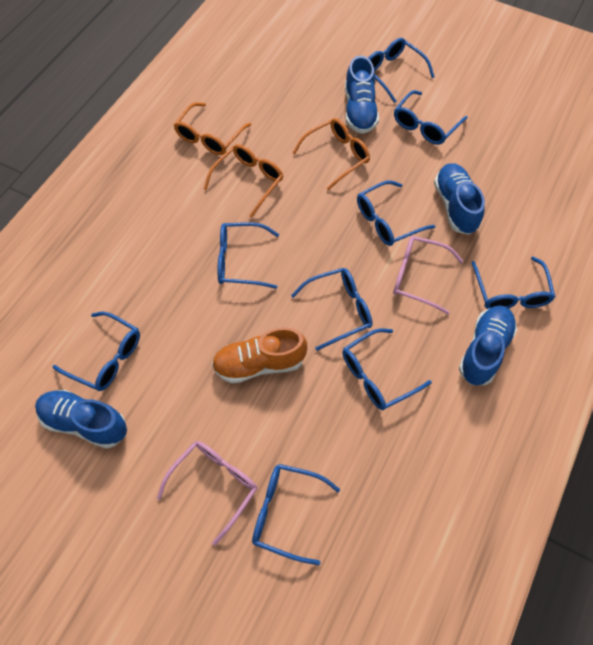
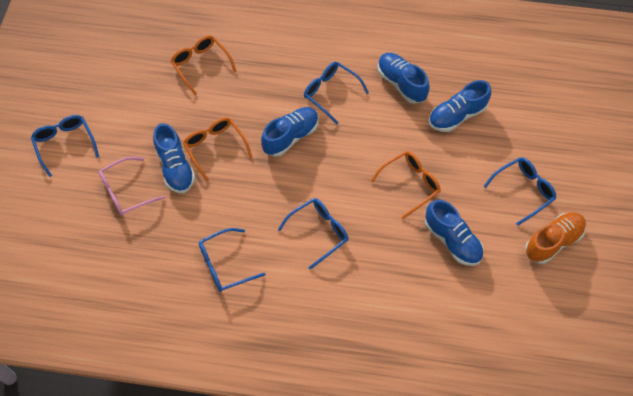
blue glasses: 9 -> 5
blue shoe: 4 -> 5
pink glasses: 2 -> 1

